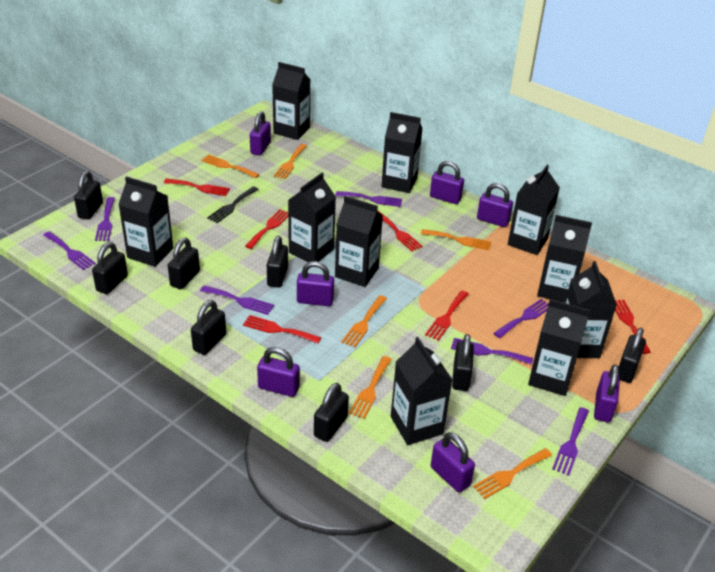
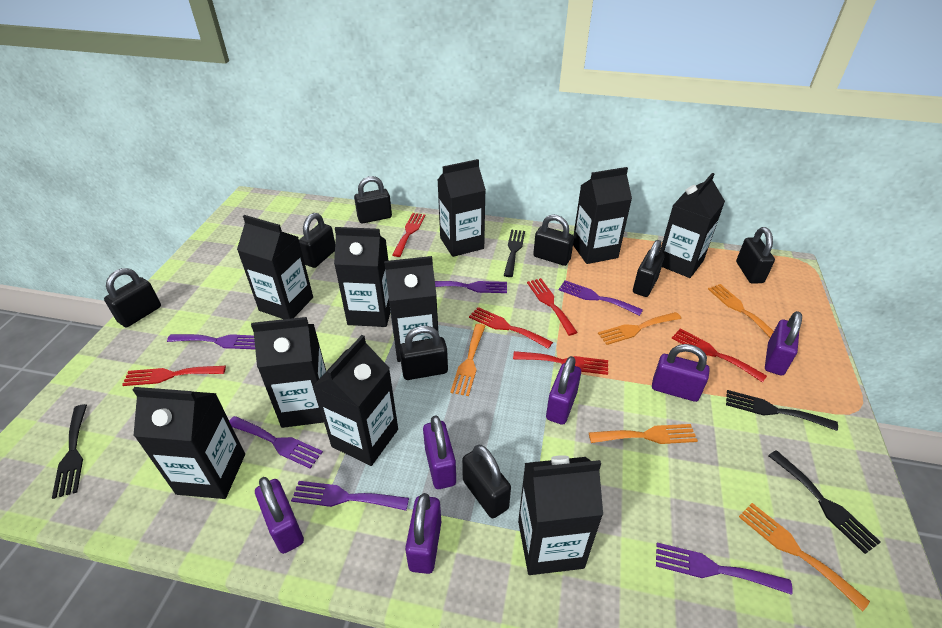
black fork: 1 -> 4
orange fork: 6 -> 5
purple fork: 7 -> 6
purple padlock: 7 -> 6

